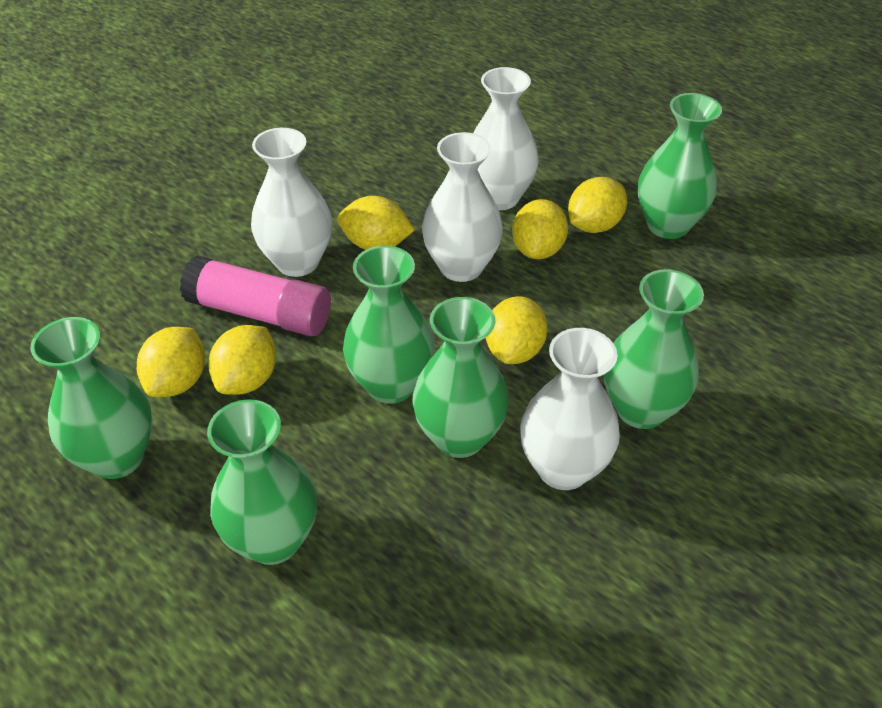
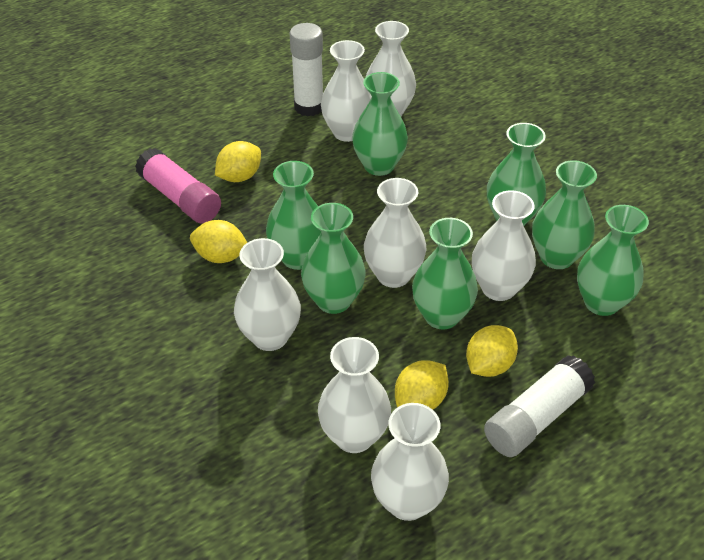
green vase: 6 -> 7
white glue stick: 0 -> 2
white vase: 4 -> 7
yellow lemon: 6 -> 4

